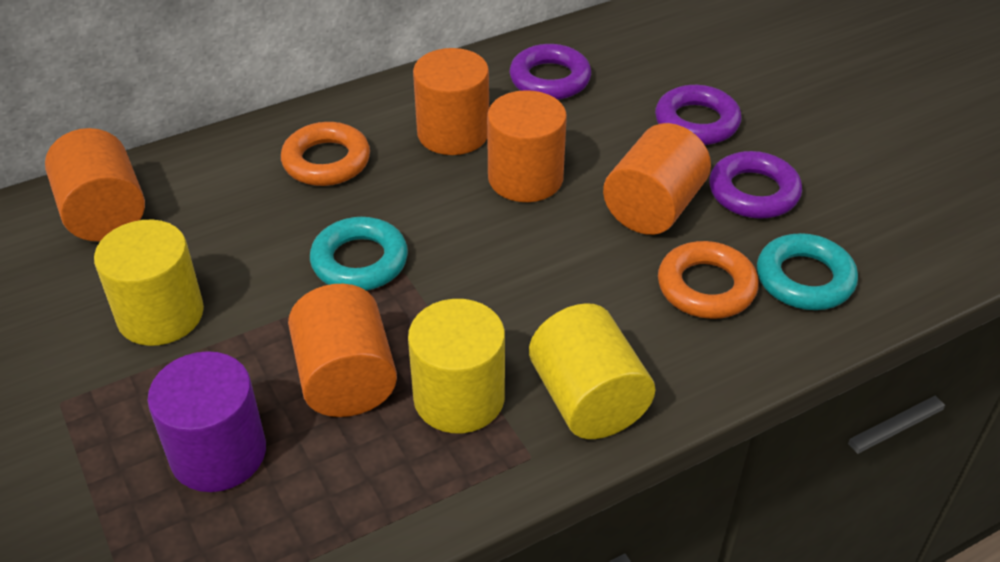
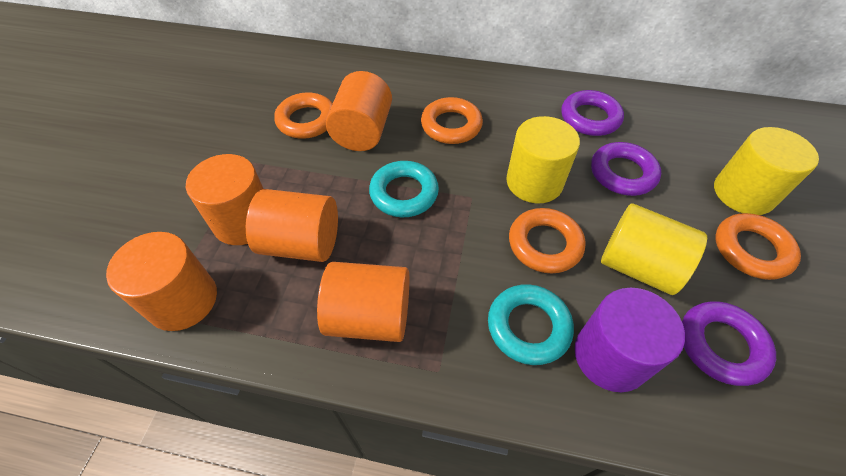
orange ring: 2 -> 4

